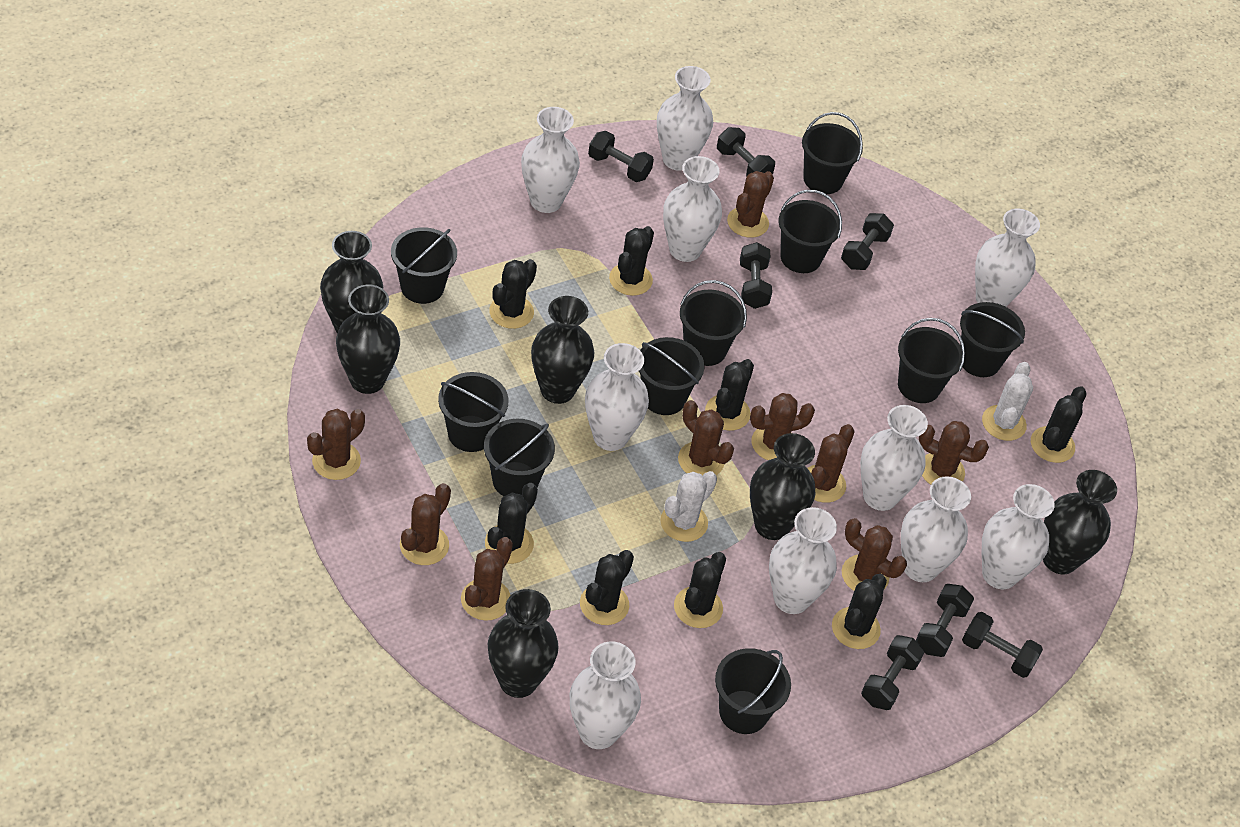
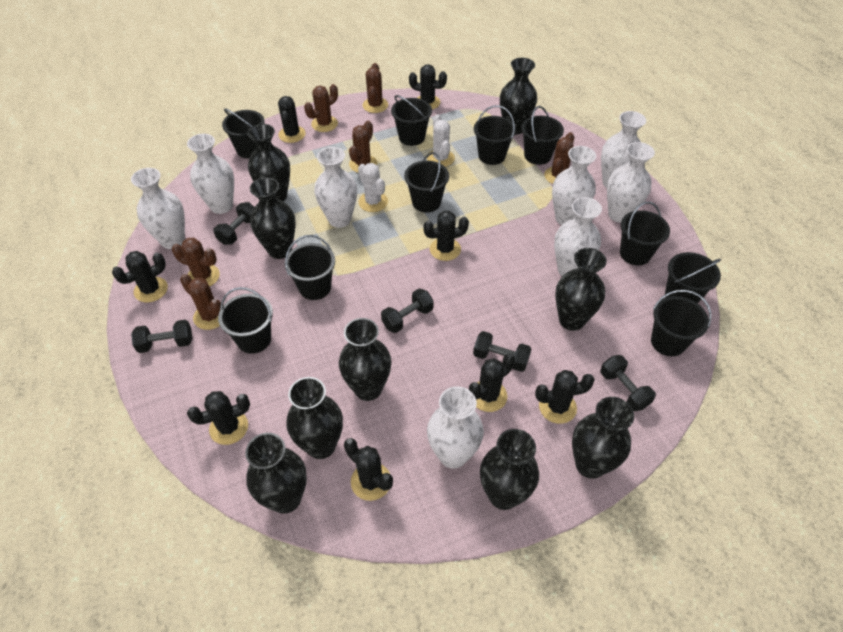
black dumbbell: 7 -> 5
black vase: 6 -> 9
brown cactus: 9 -> 6
white vase: 10 -> 8

